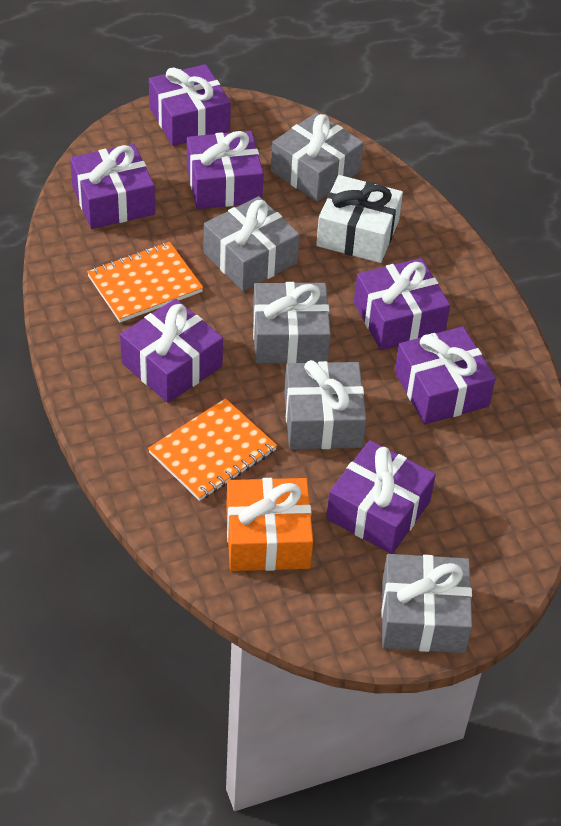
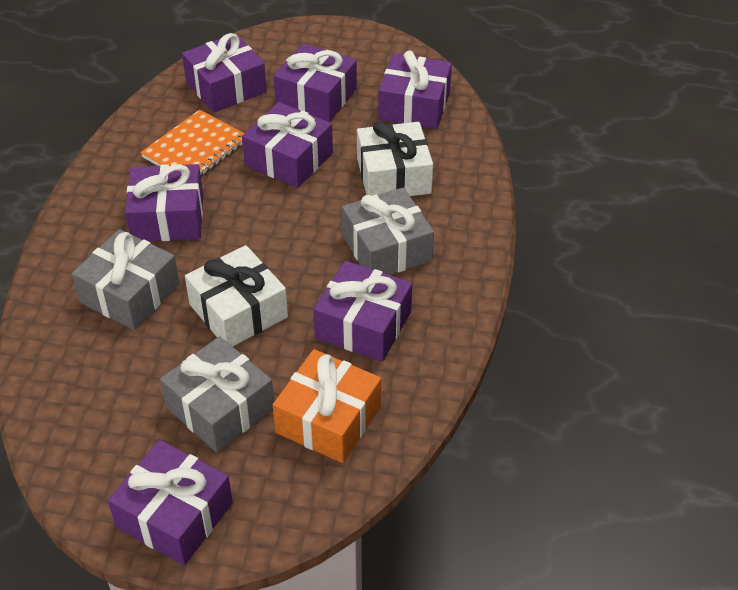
grey gift: 5 -> 3
orange notebook: 2 -> 1
white gift: 1 -> 2

